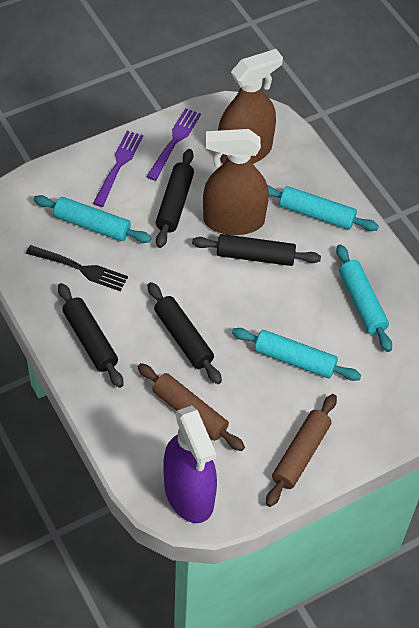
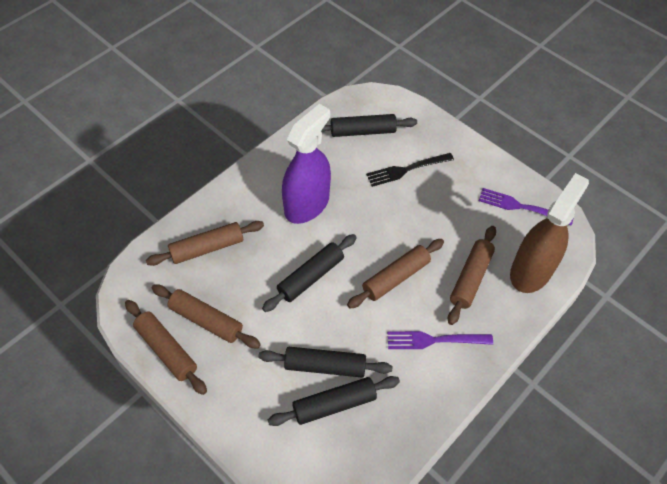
brown rolling pin: 2 -> 5
brown spray bottle: 2 -> 1
turquoise rolling pin: 4 -> 0

